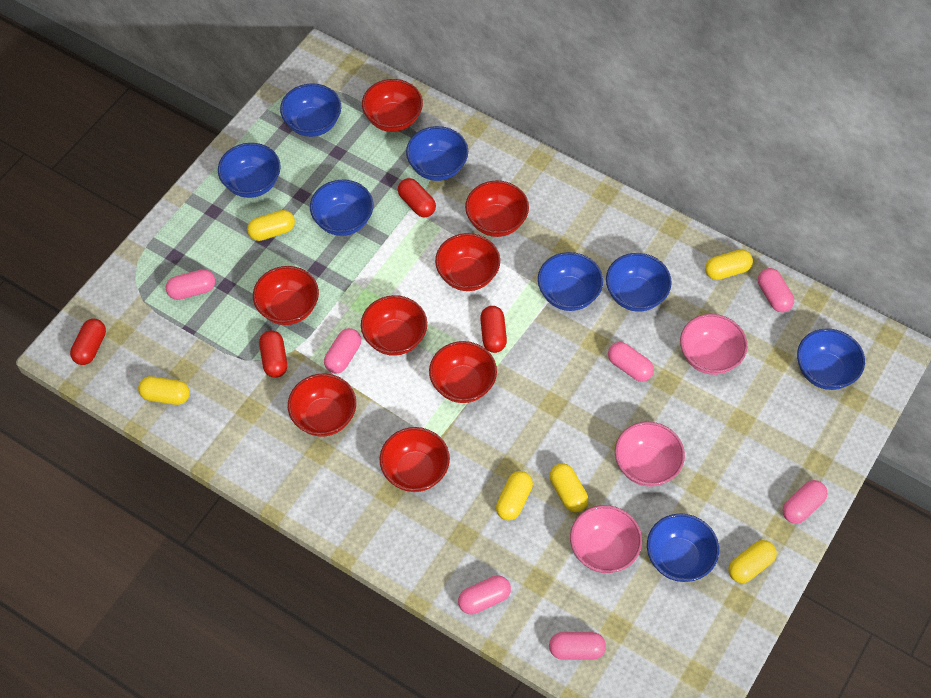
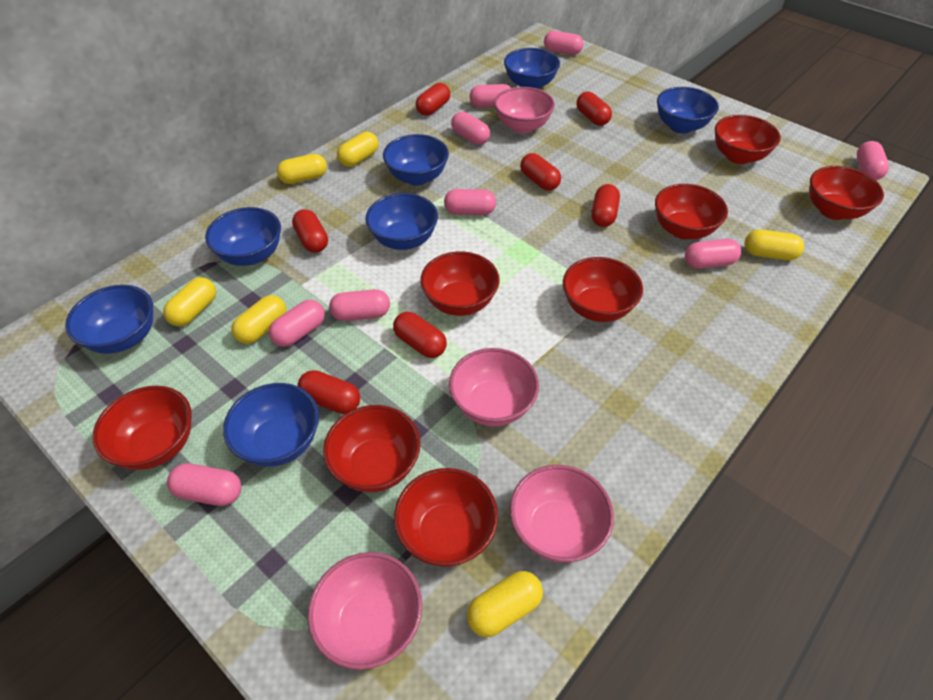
blue bowl: 8 -> 7
pink bowl: 3 -> 4
pink capsule: 7 -> 9
red capsule: 4 -> 7

